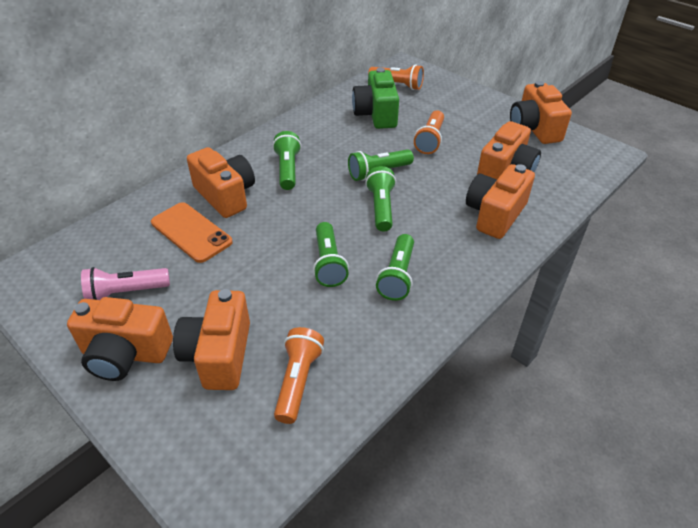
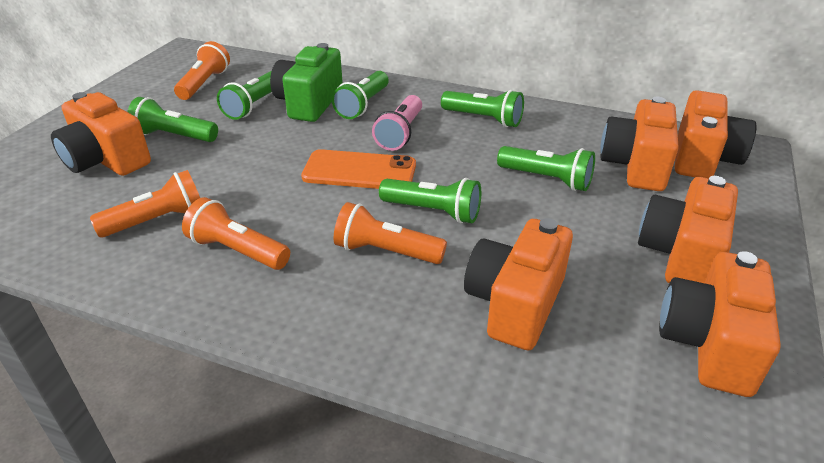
green flashlight: 5 -> 6
orange flashlight: 3 -> 4

